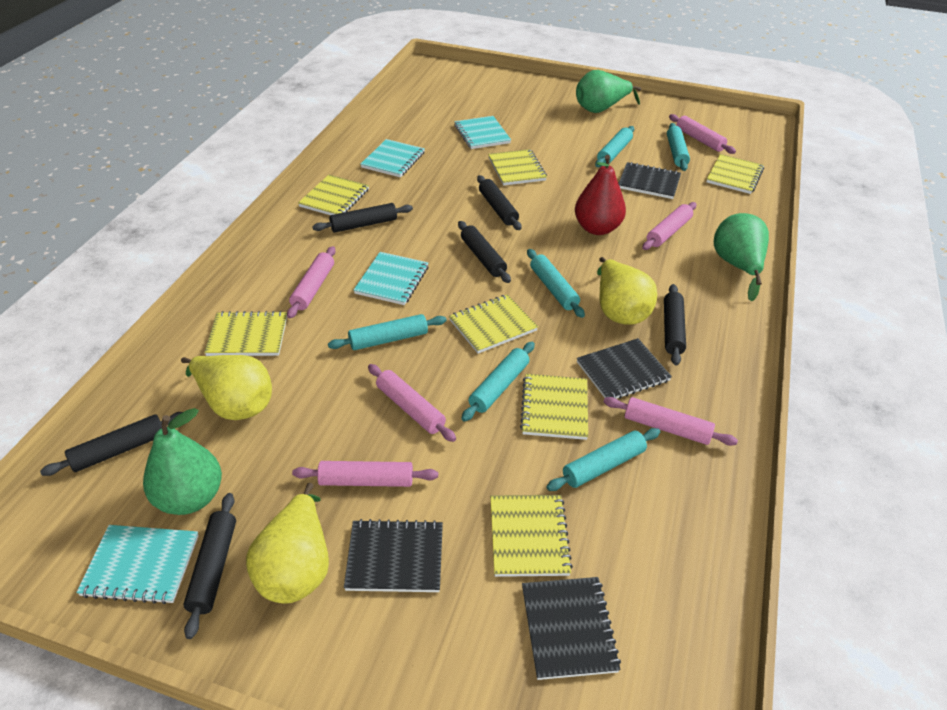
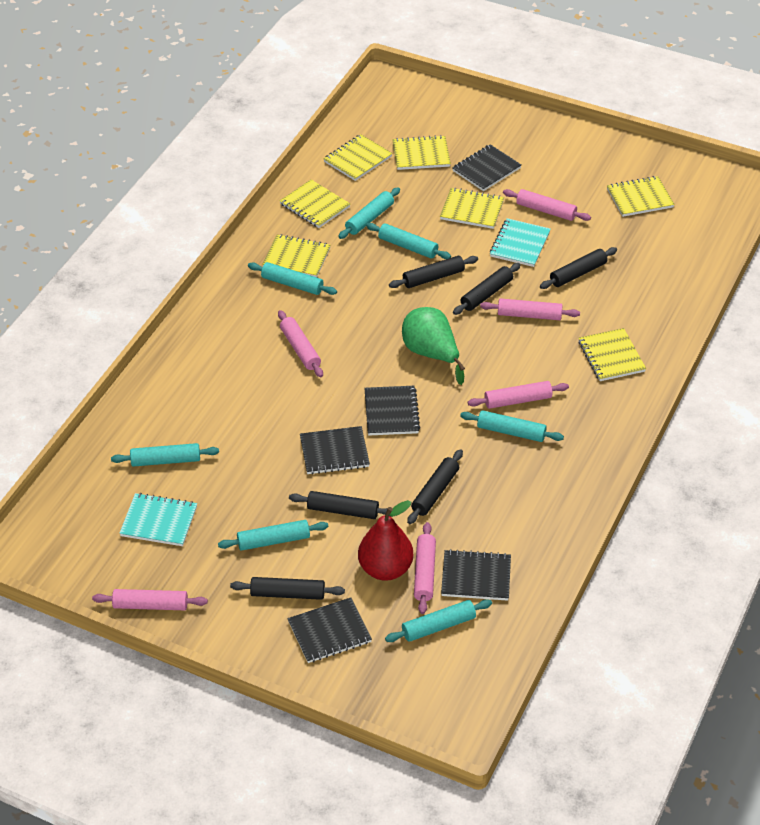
black notebook: 4 -> 5
green pear: 3 -> 1
turquoise notebook: 4 -> 2
turquoise rolling pin: 6 -> 7
yellow pear: 3 -> 0

